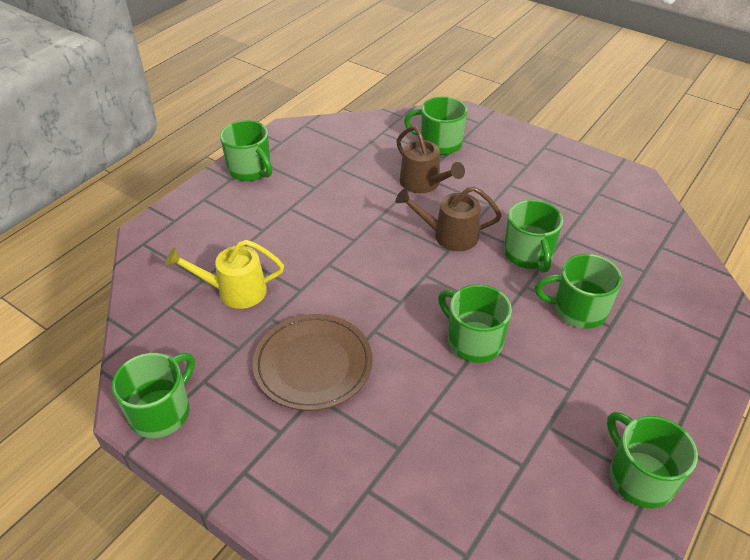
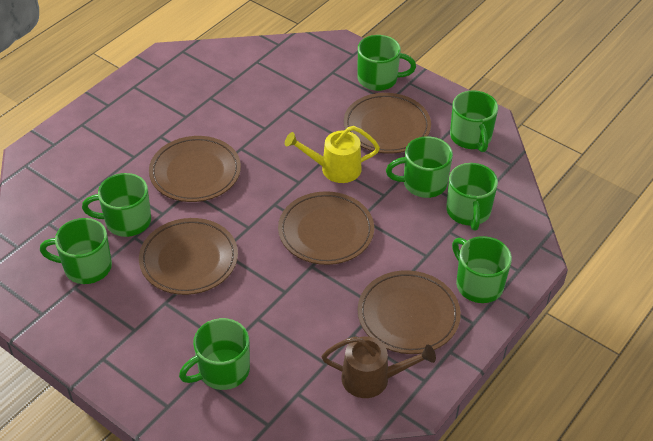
brown plate: 1 -> 5
brown watering can: 2 -> 1
green mug: 7 -> 8

